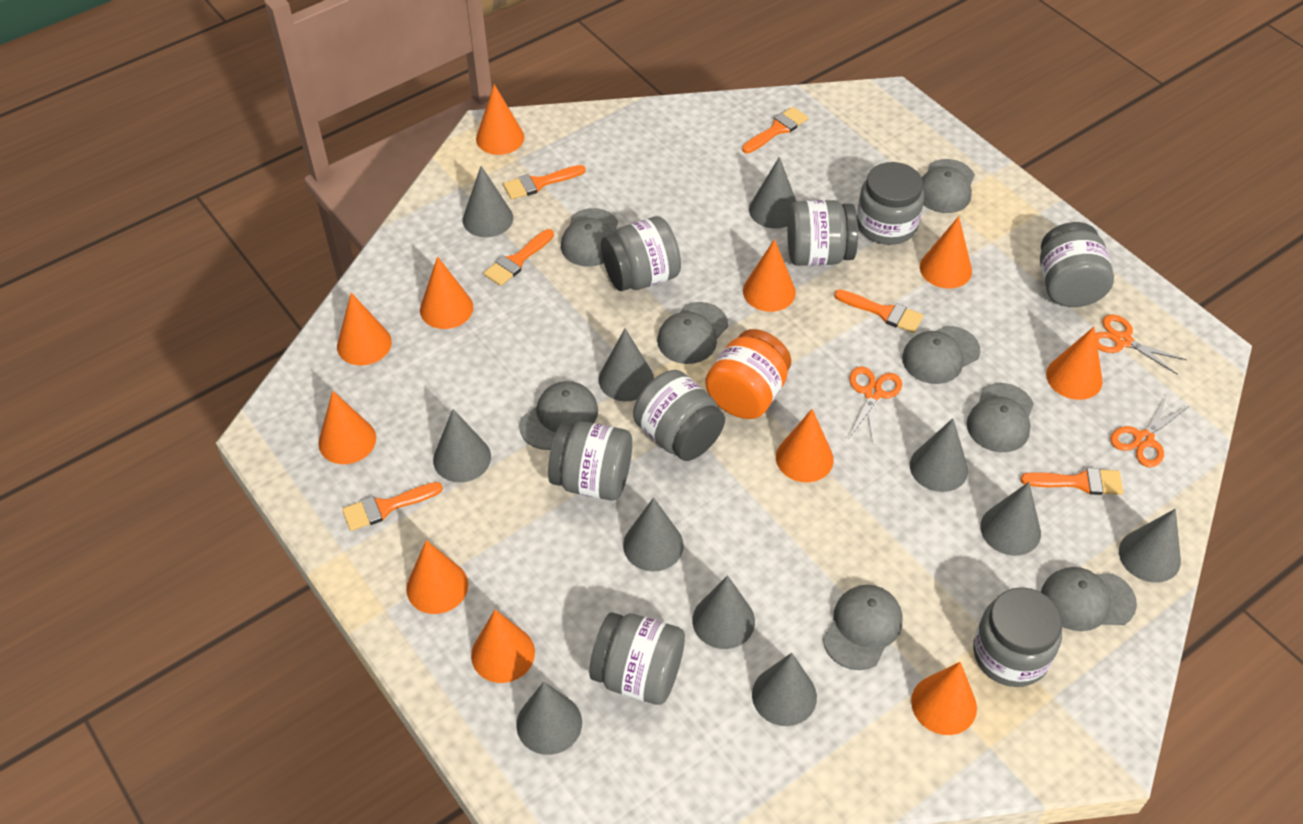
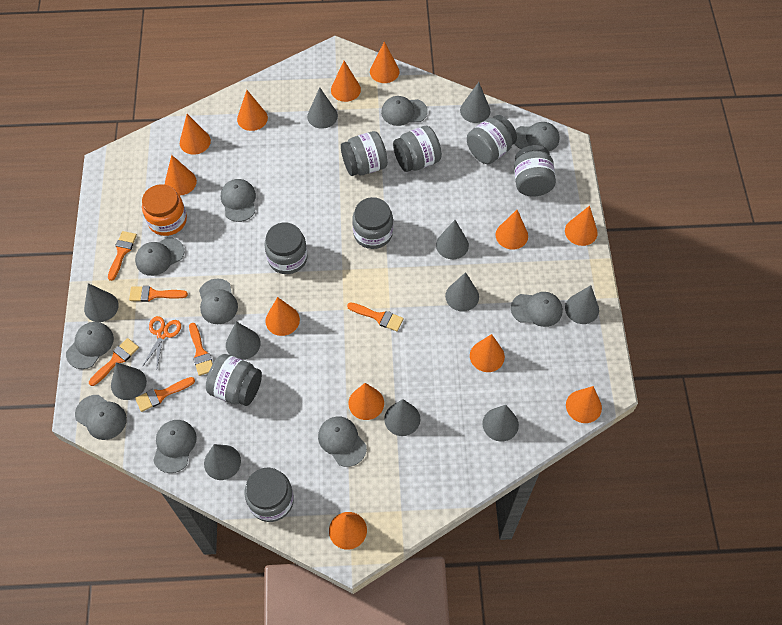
grey cap: 8 -> 10
orange cone: 11 -> 12
orange scissors: 3 -> 1

